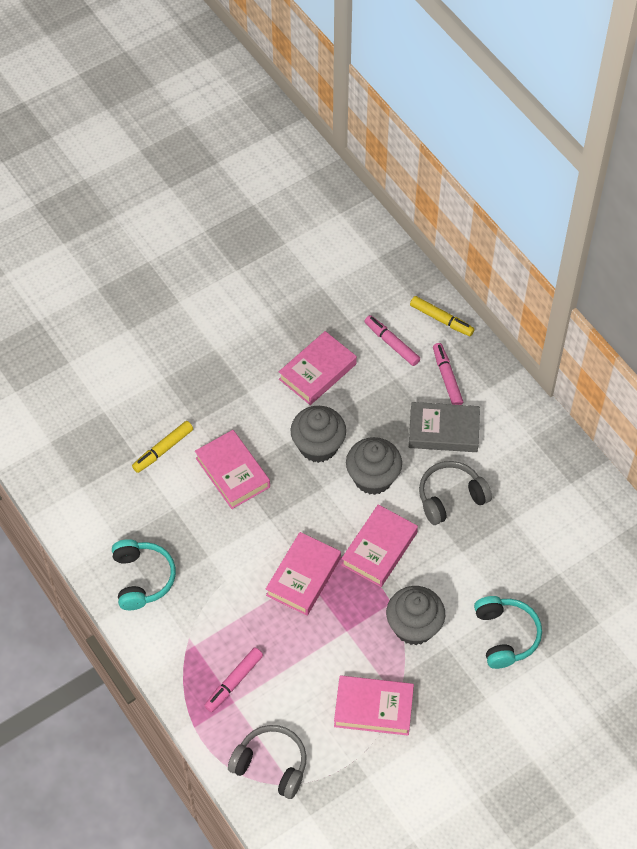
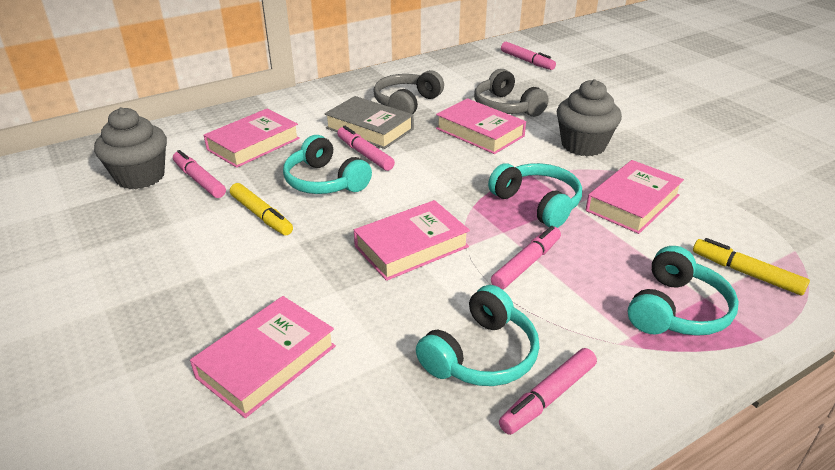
grey cupcake: 3 -> 2
pink marker: 3 -> 5
turquoise headphones: 2 -> 4

